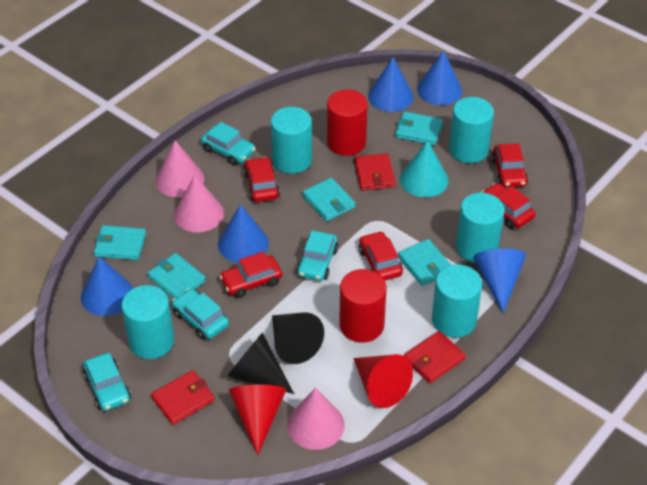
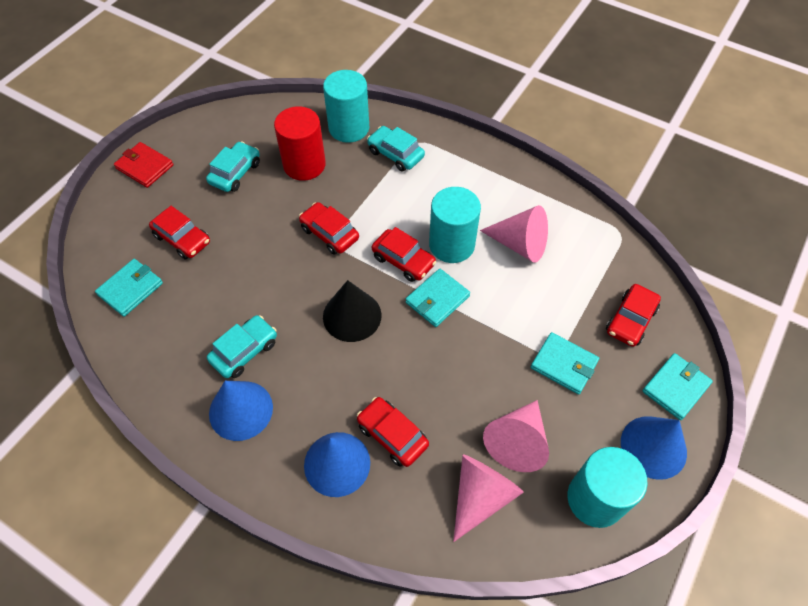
black cone: 2 -> 1
blue cone: 5 -> 3
red cone: 2 -> 0
red cylinder: 2 -> 1
red wallet: 3 -> 1
turquoise car: 4 -> 3
turquoise cone: 1 -> 0
turquoise cylinder: 5 -> 3
turquoise wallet: 5 -> 4

